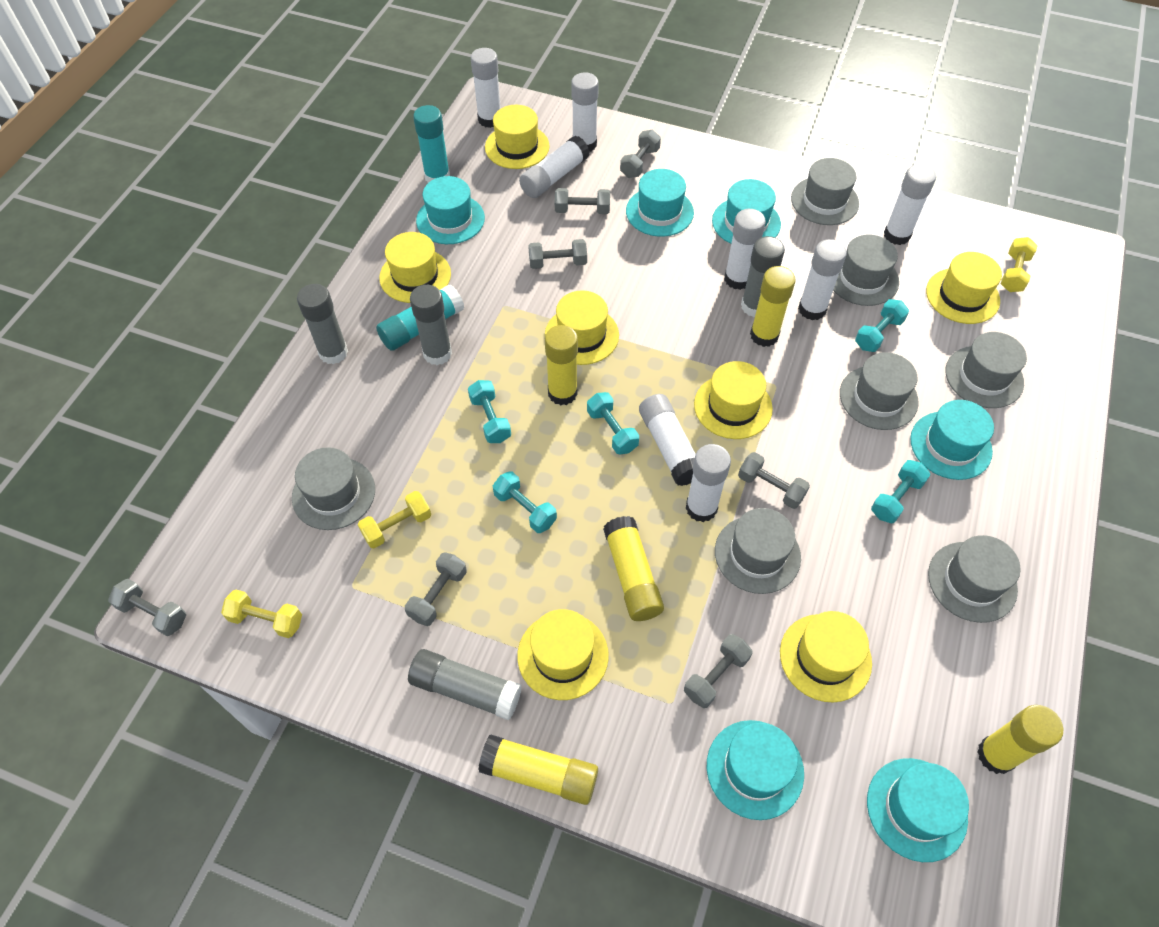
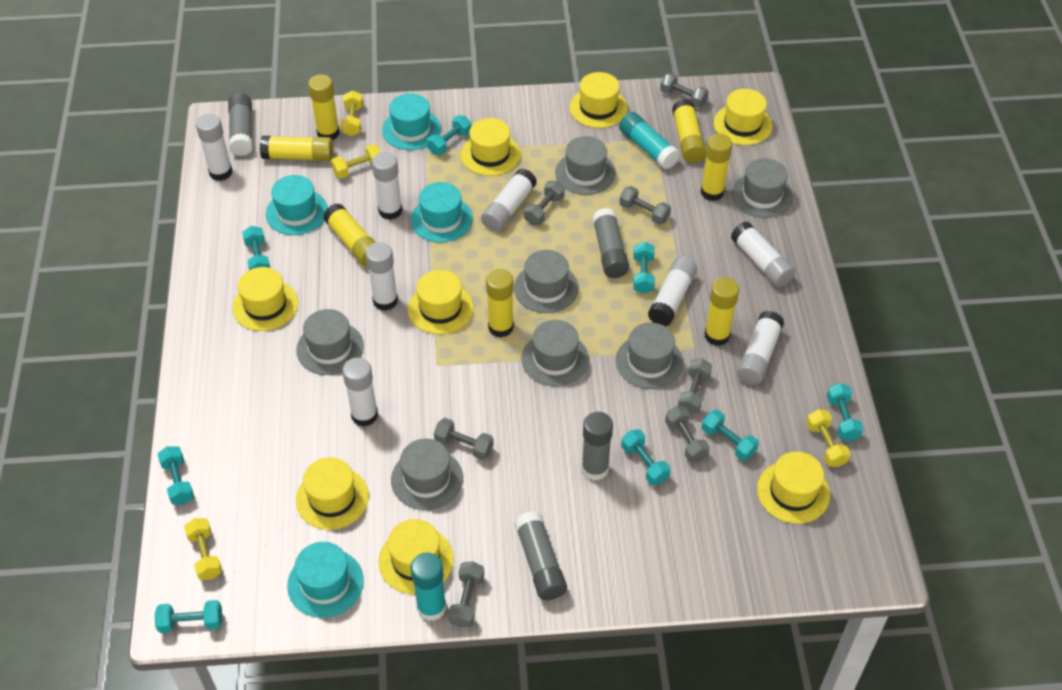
turquoise dumbbell: 5 -> 8
turquoise hat: 6 -> 4
yellow dumbbell: 3 -> 4
yellow glue stick: 5 -> 7
yellow hat: 7 -> 8

